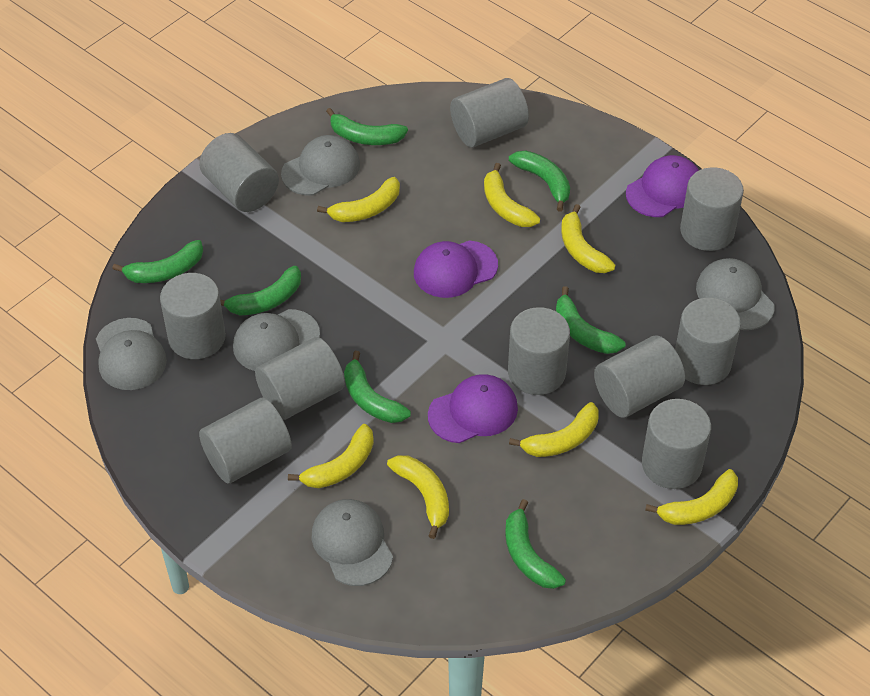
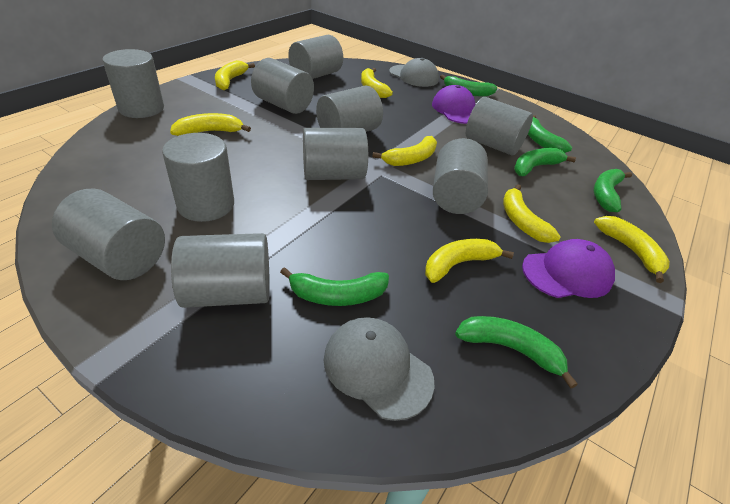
green banana: 7 -> 6
grey cap: 5 -> 2
purple cap: 3 -> 2

